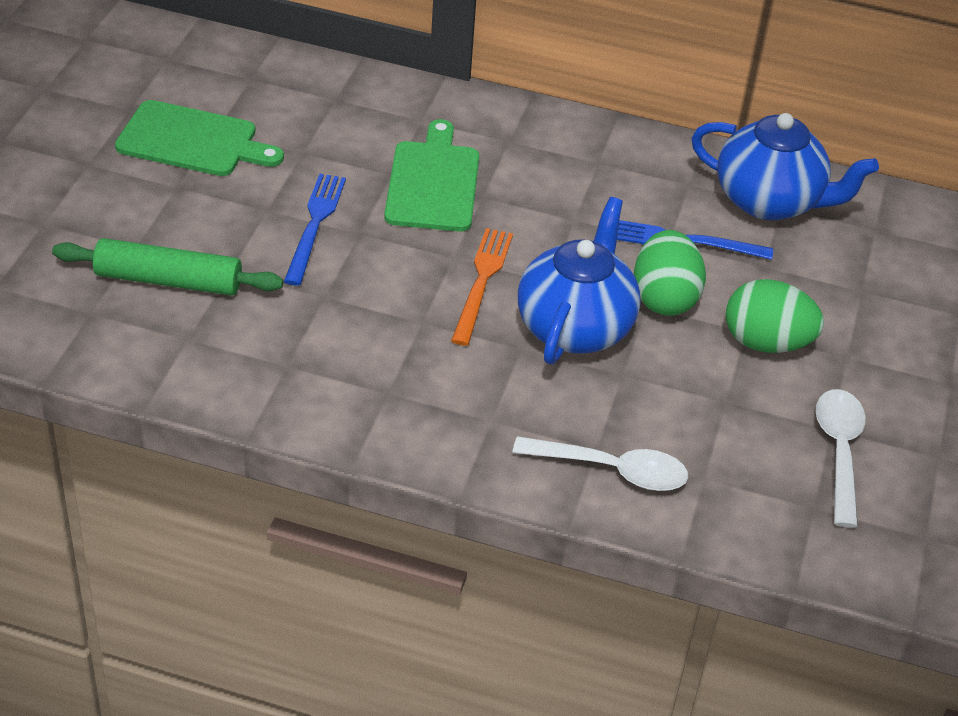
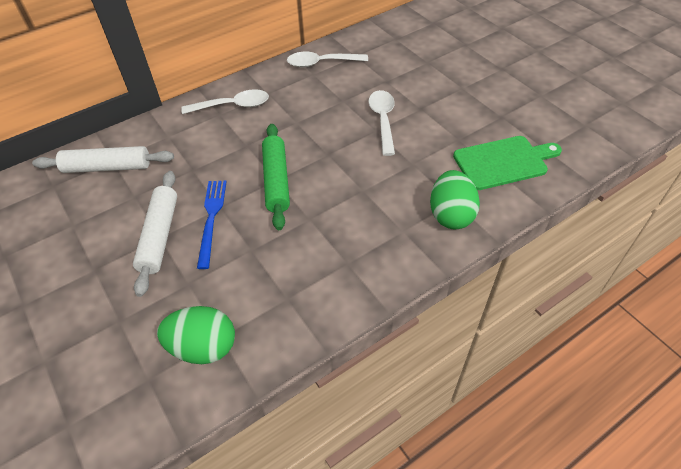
blue fork: 2 -> 1
blue teapot: 2 -> 0
green cutting board: 2 -> 1
orange fork: 1 -> 0
white rolling pin: 0 -> 2
white spoon: 2 -> 3

